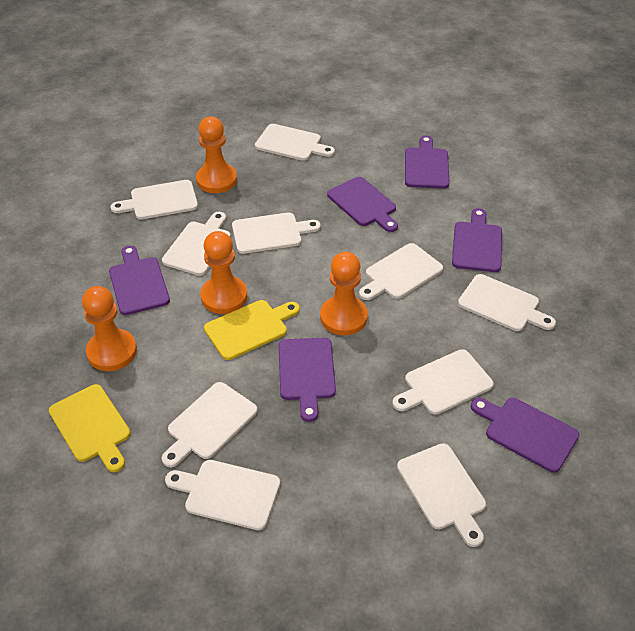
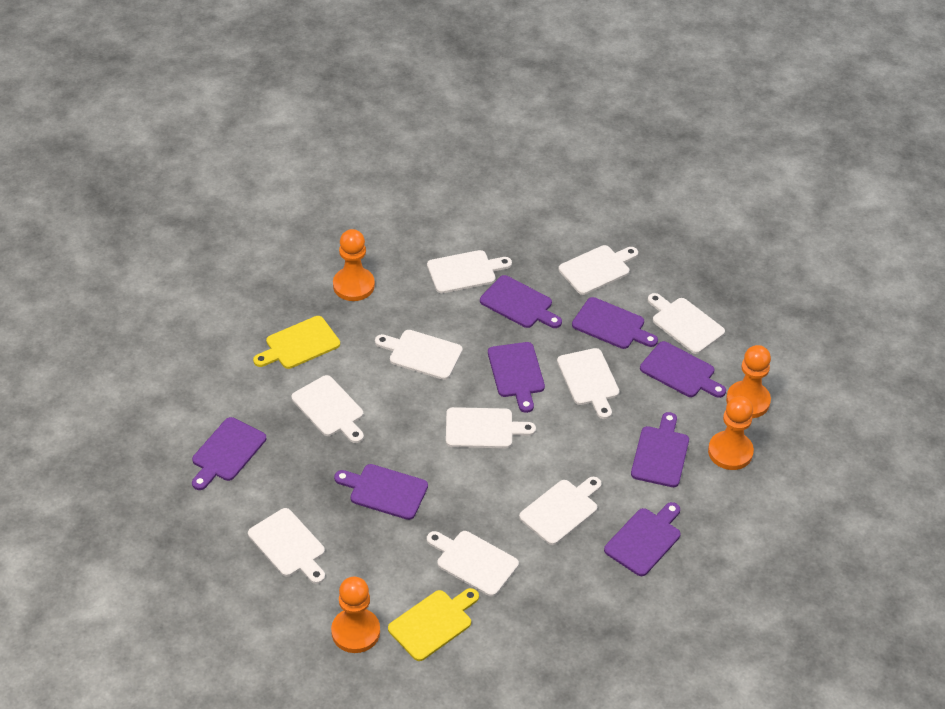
purple cutting board: 6 -> 8

